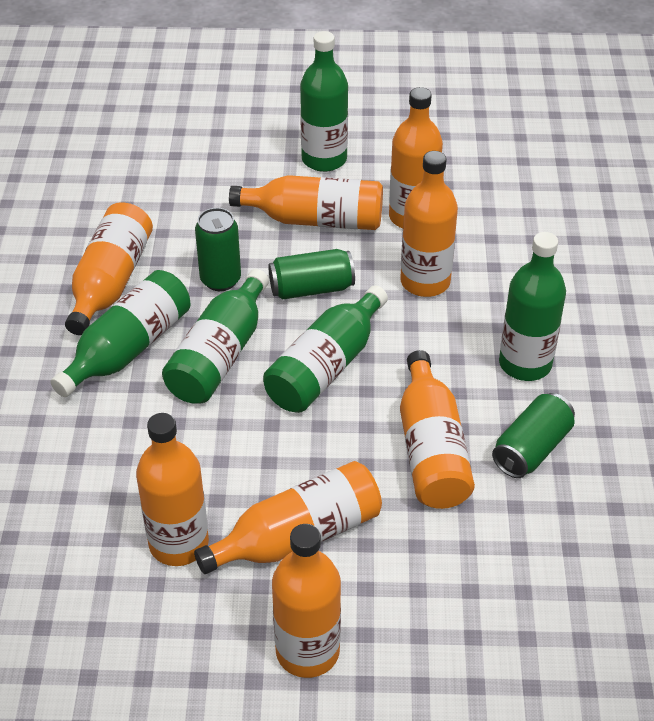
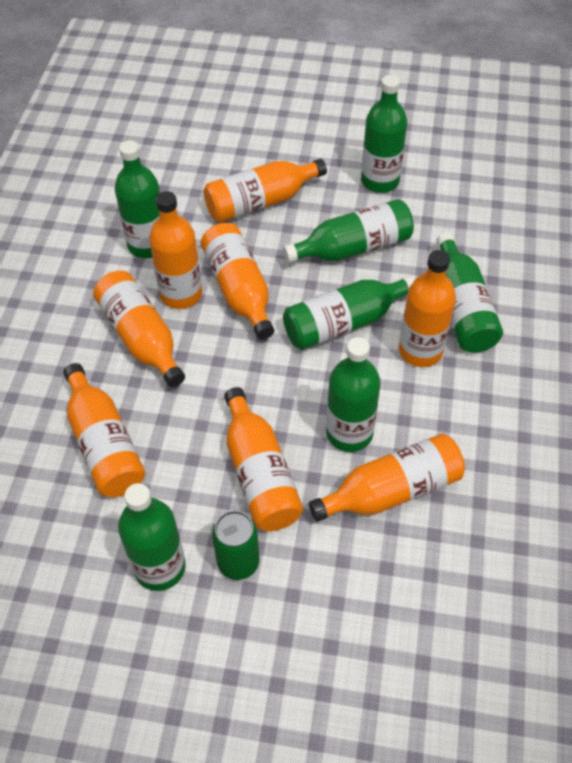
green bottle: 5 -> 7
green can: 3 -> 1

